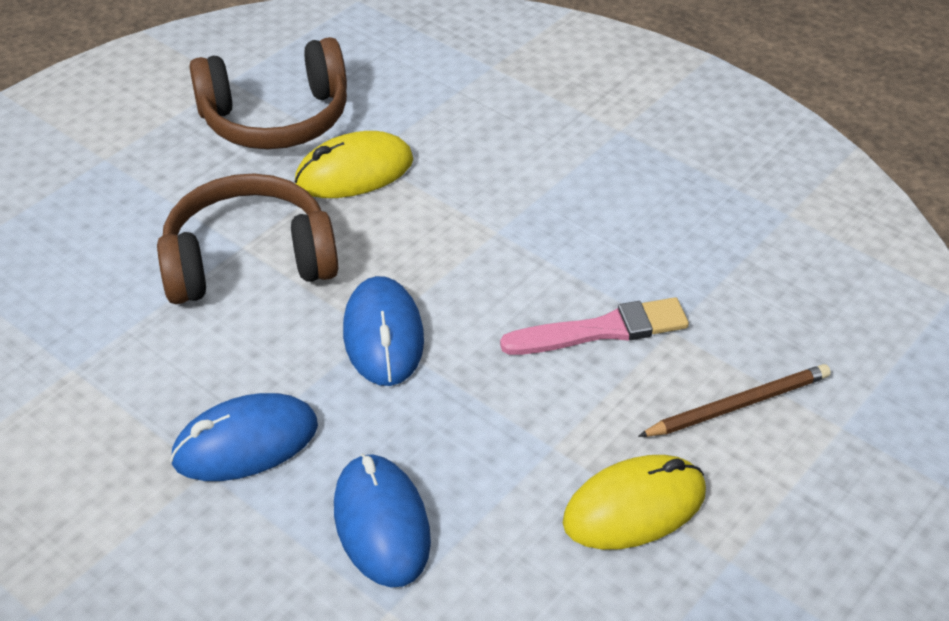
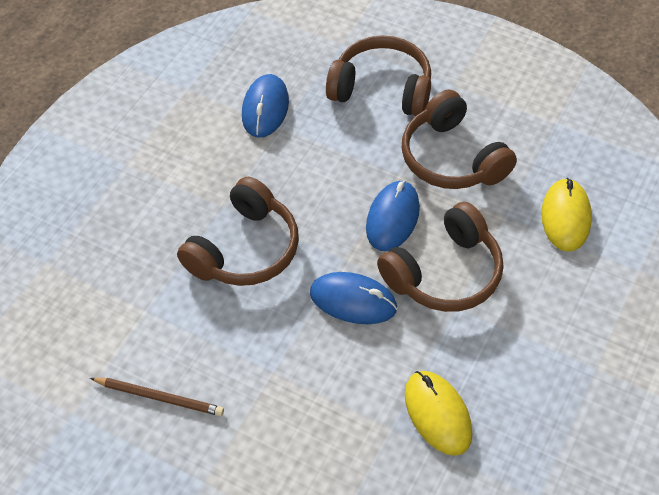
brown headphones: 2 -> 4
pink brush: 1 -> 0

